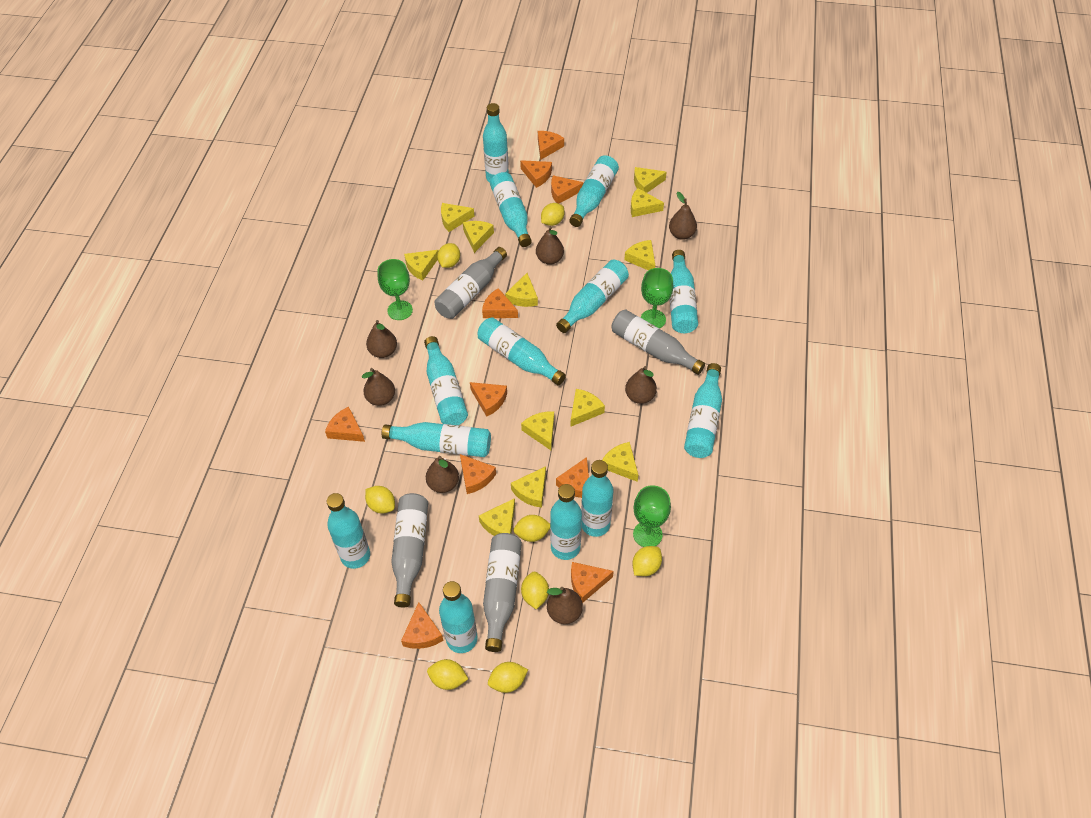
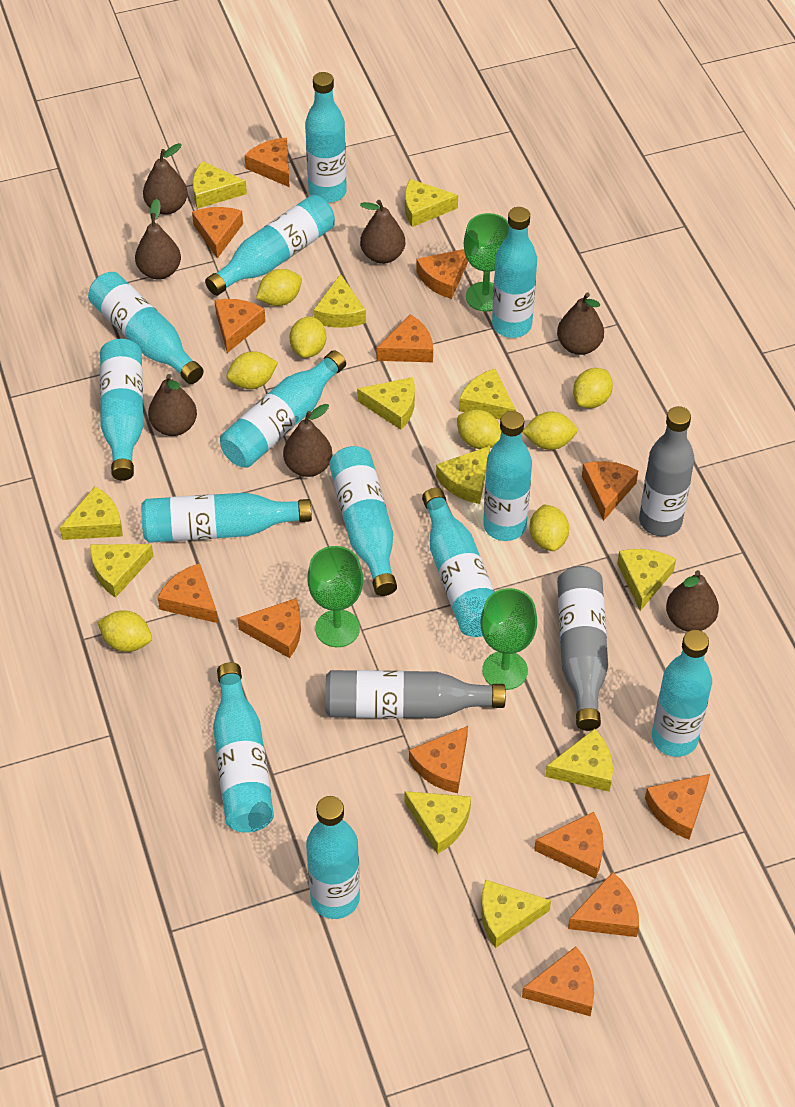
grey bottle: 4 -> 3
orange cheese: 10 -> 13

